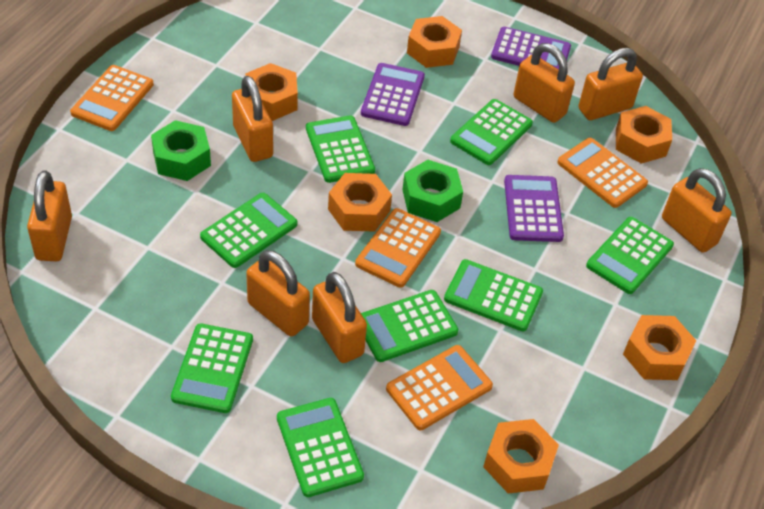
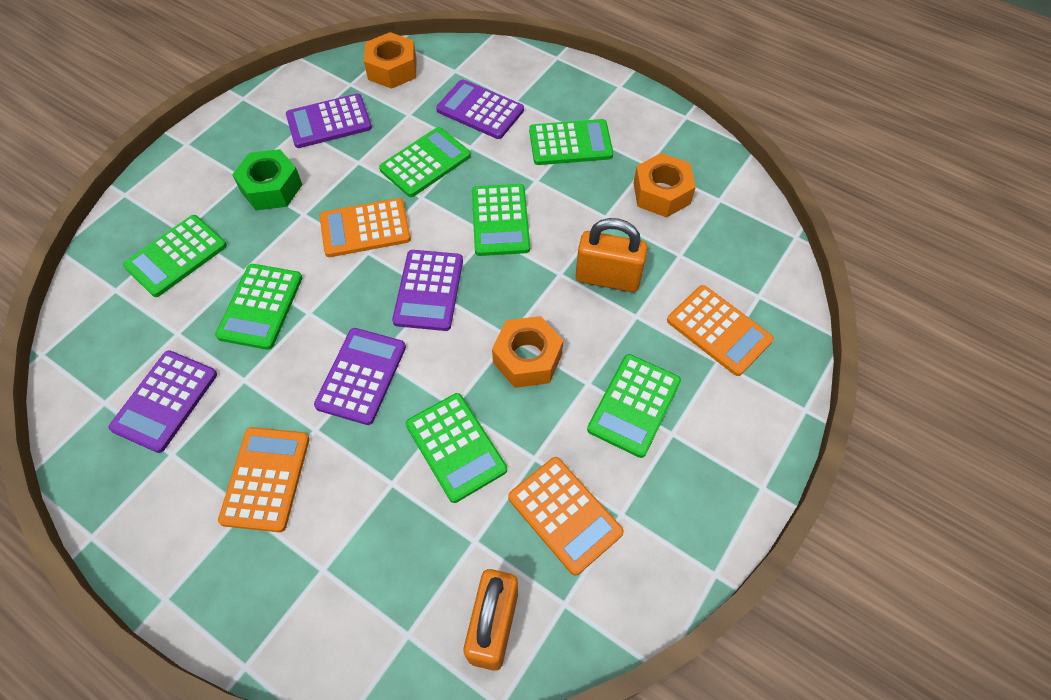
green calculator: 8 -> 7
green nut: 2 -> 1
orange nut: 6 -> 3
orange padlock: 7 -> 2
purple calculator: 3 -> 5

